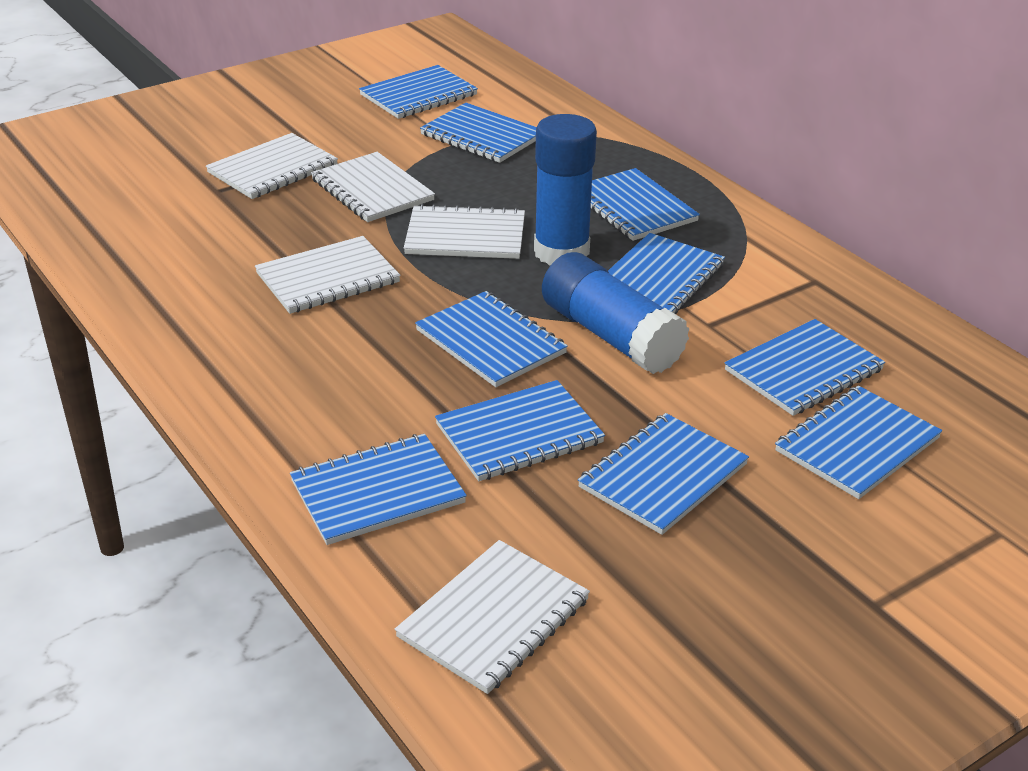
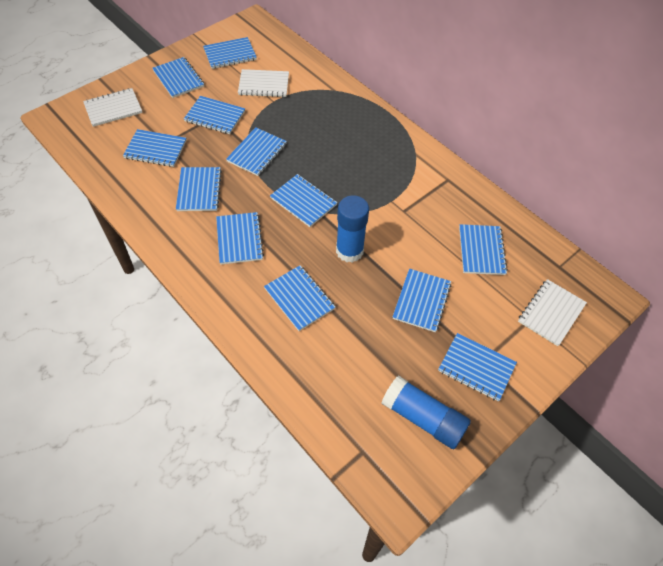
blue notebook: 10 -> 12
white notebook: 5 -> 3

